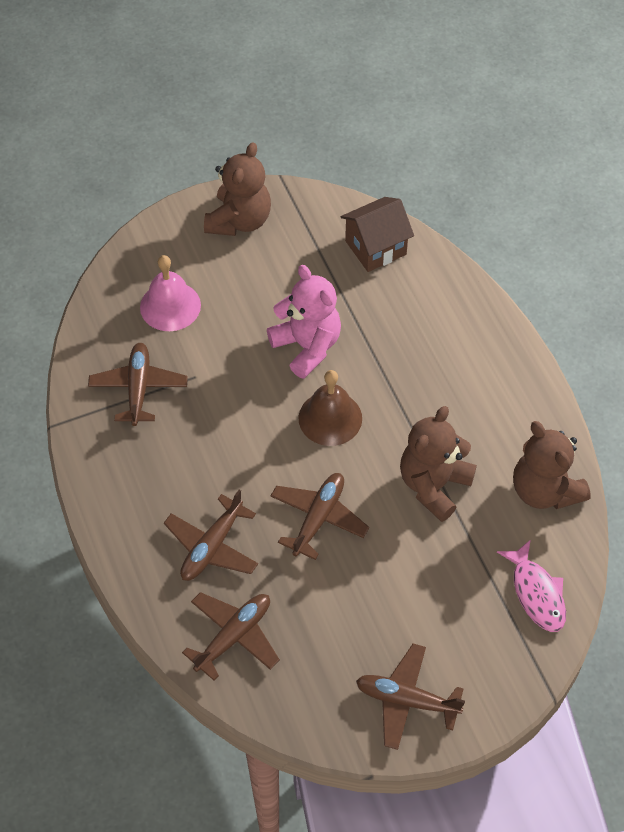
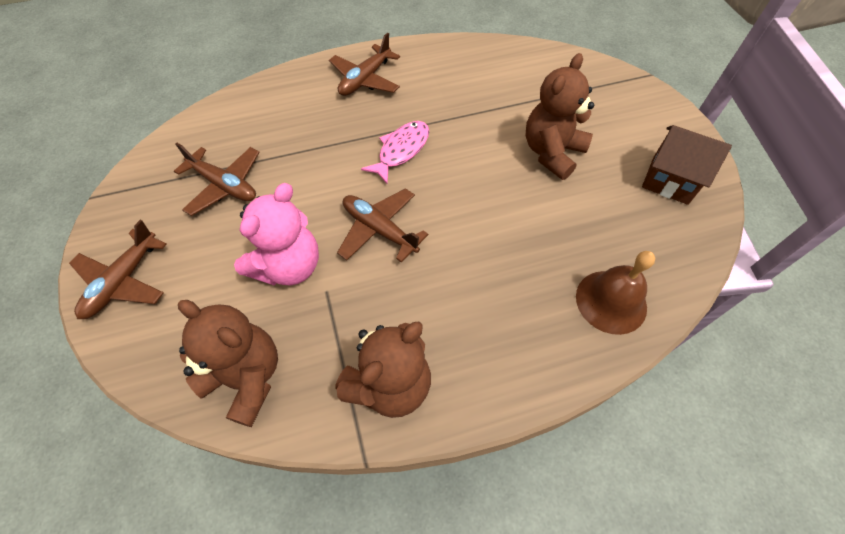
brown plane: 5 -> 4
pink bell: 1 -> 0

